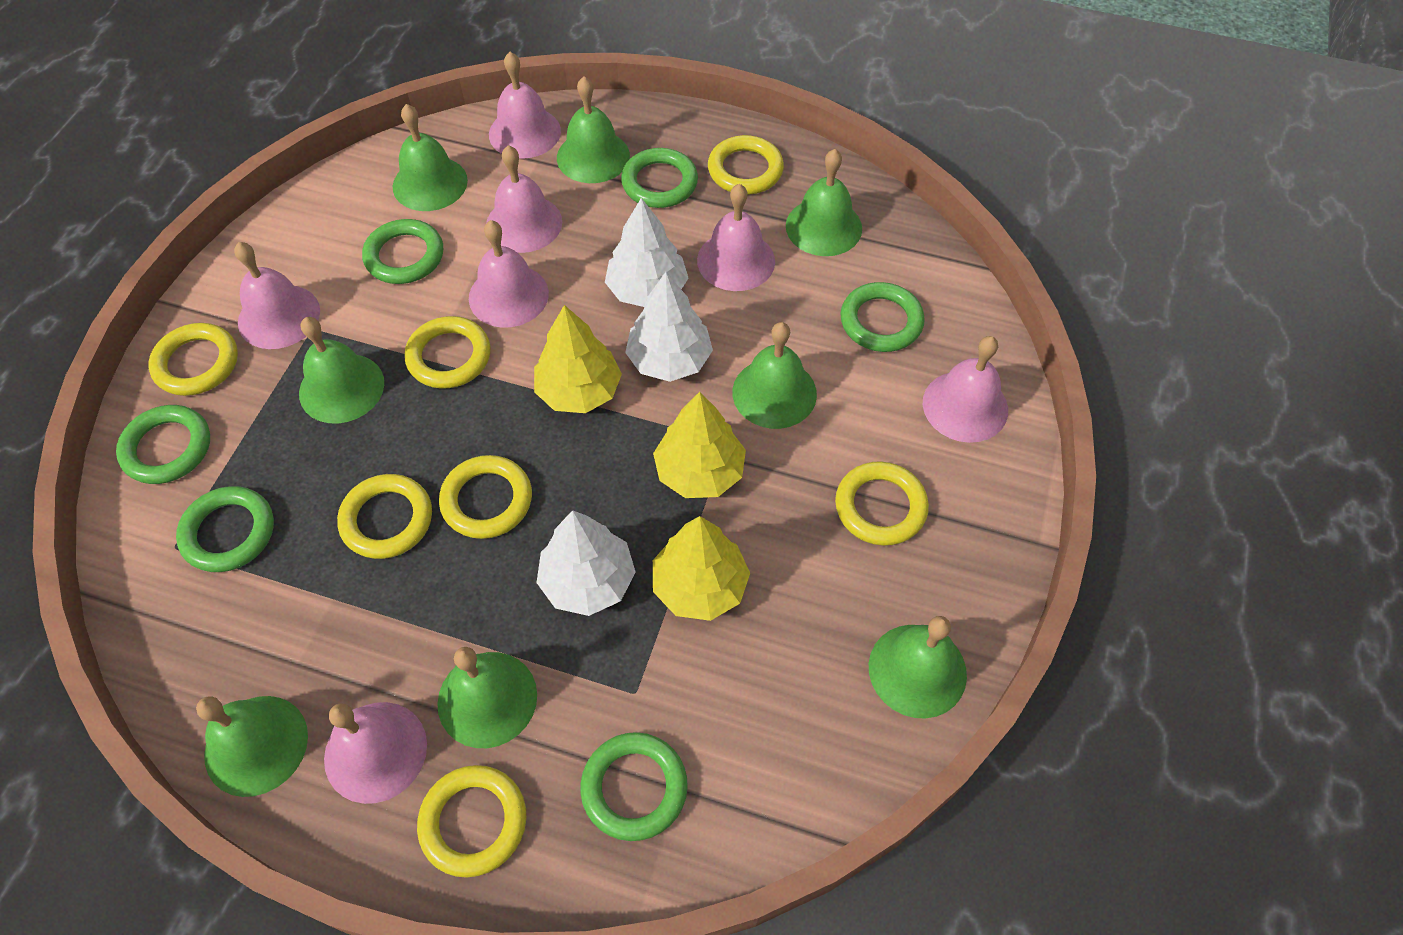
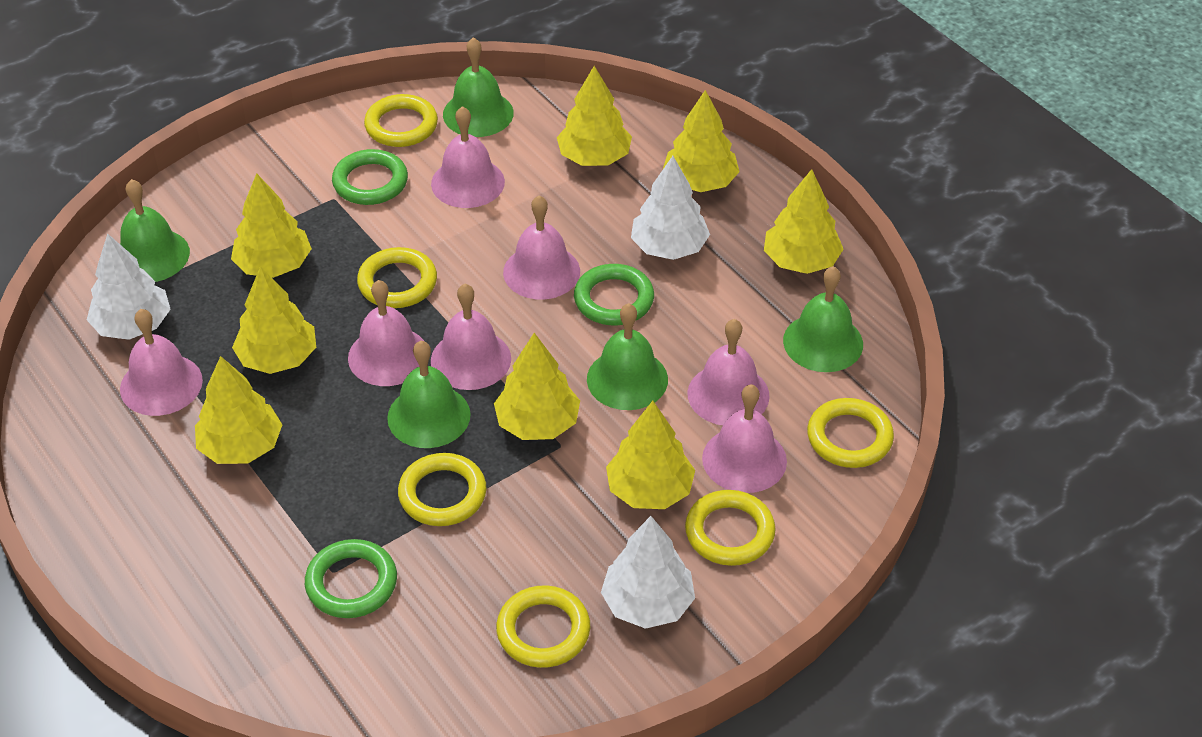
green bell: 8 -> 5
green ring: 6 -> 3
yellow ring: 7 -> 6
yellow tree: 3 -> 8

